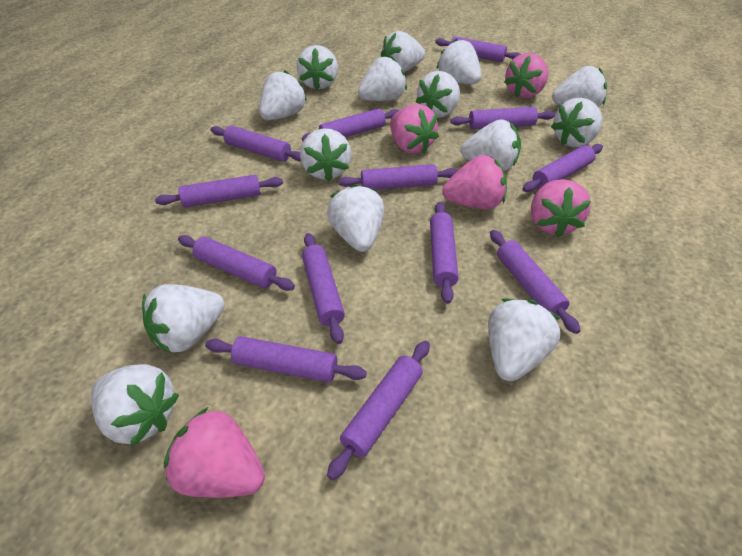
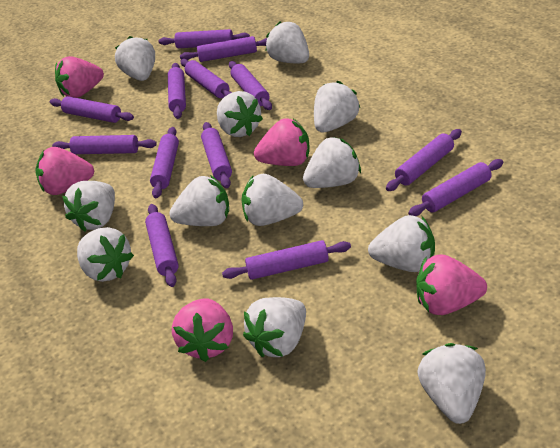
white strawberry: 14 -> 12

